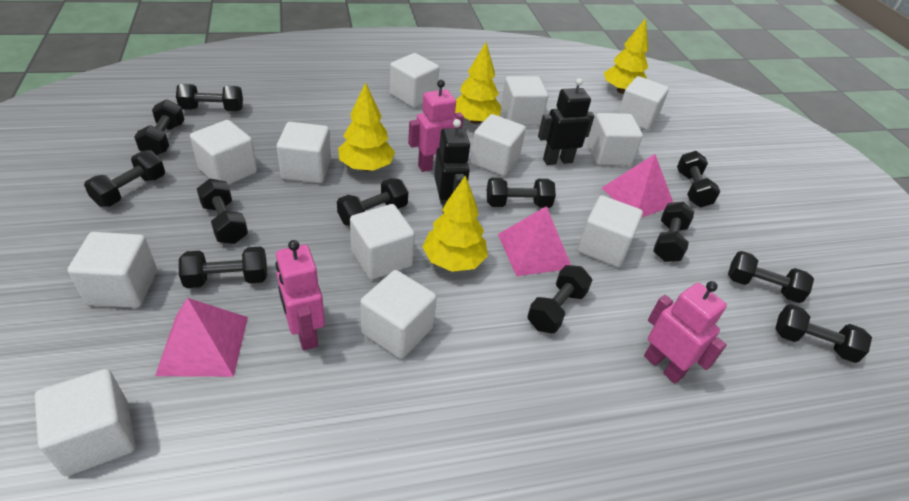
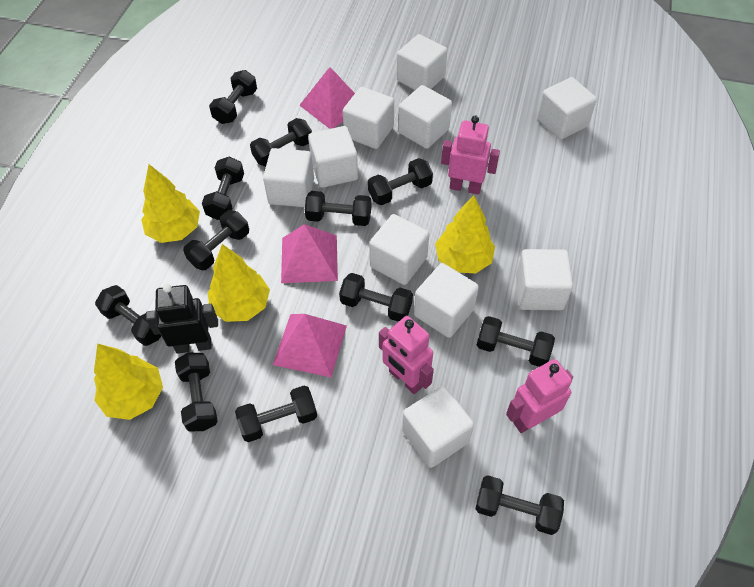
black robot: 2 -> 1
white cube: 12 -> 10

